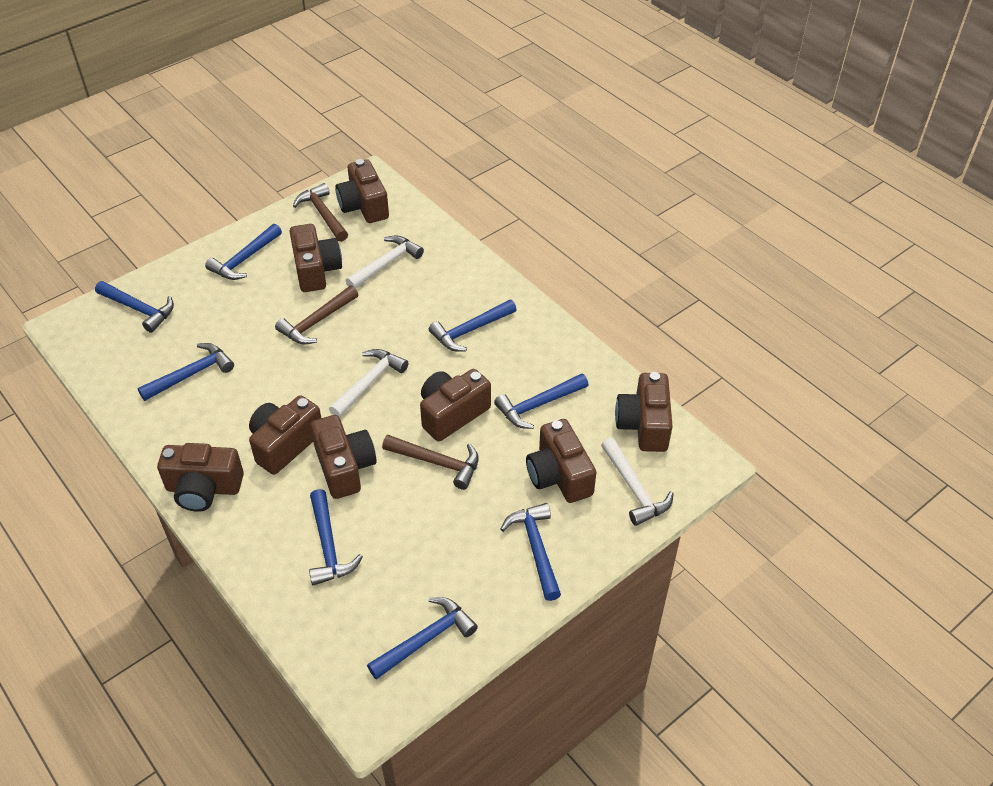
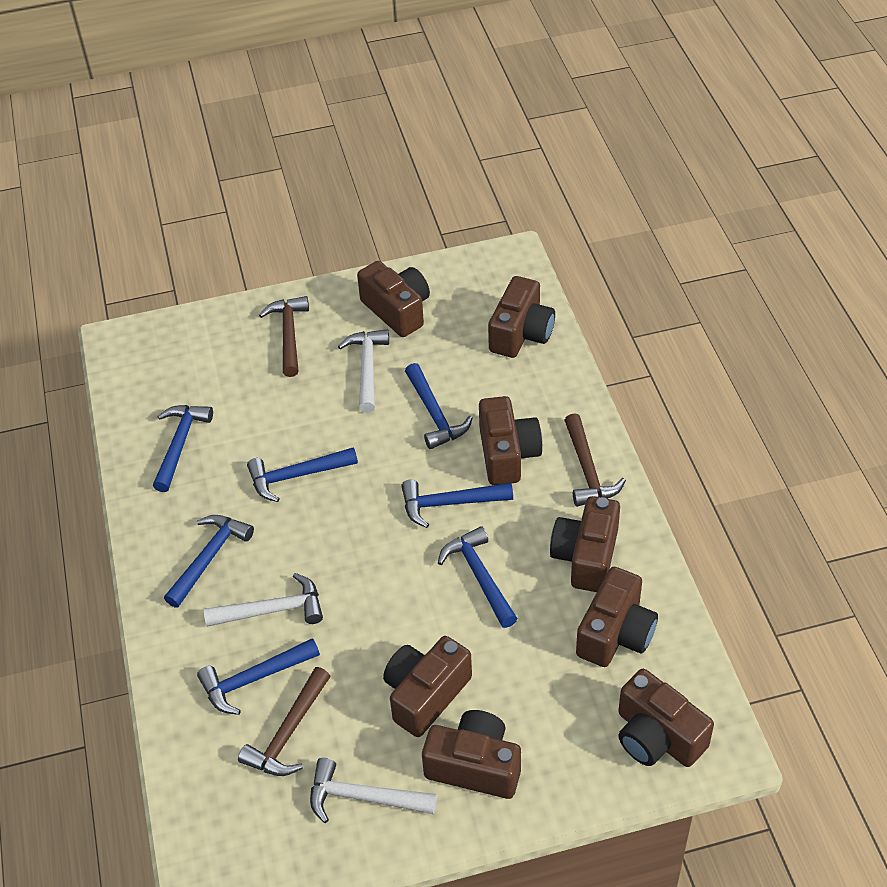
blue hammer: 8 -> 7

